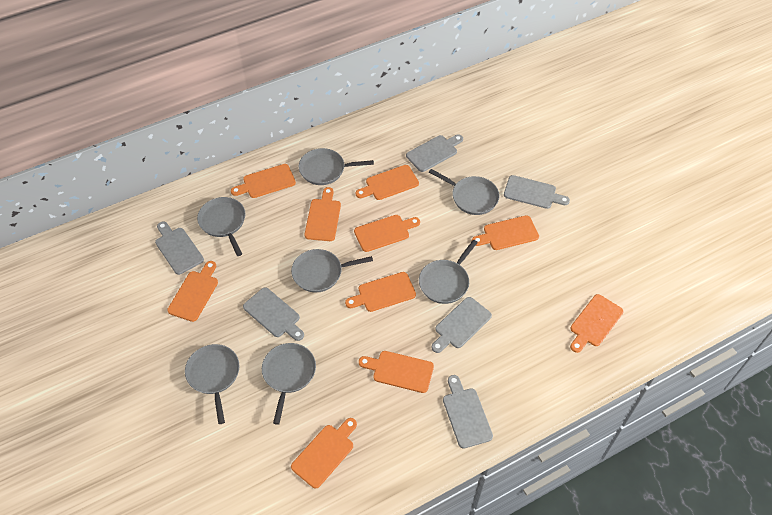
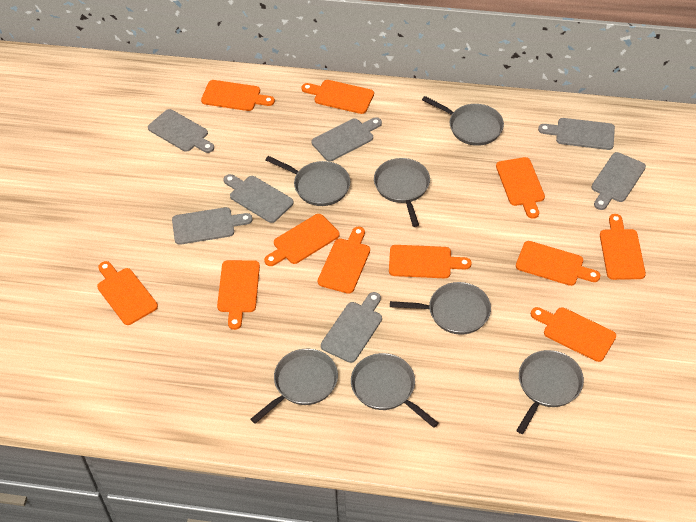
grey cutting board: 6 -> 7
orange cutting board: 10 -> 11

